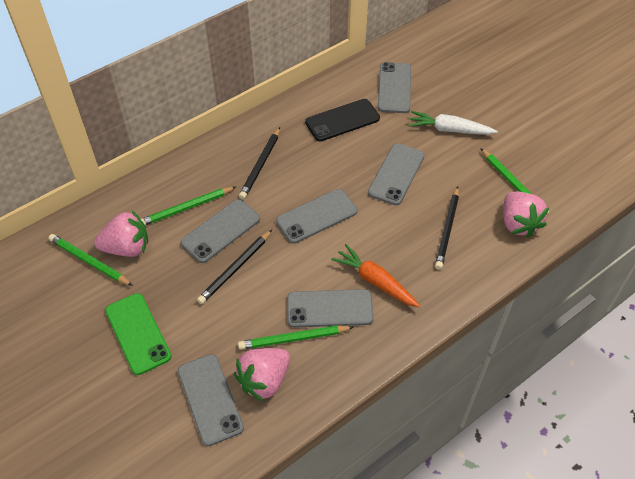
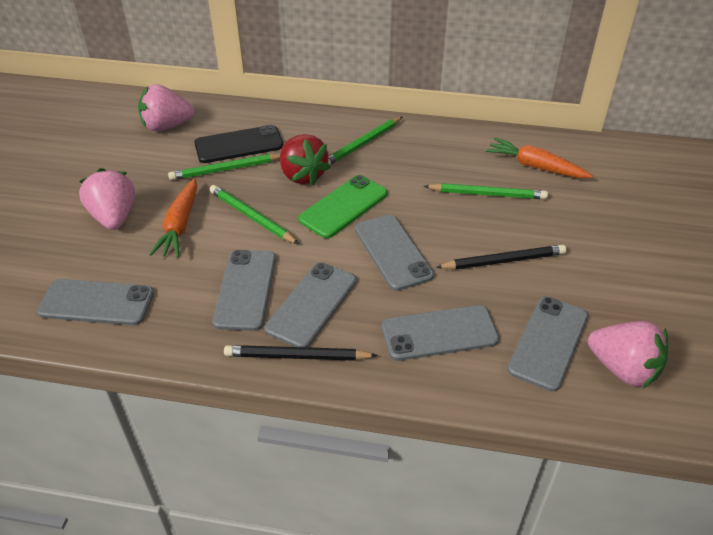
black pencil: 3 -> 2
orange carrot: 1 -> 2
red strawberry: 0 -> 1
white carrot: 1 -> 0

